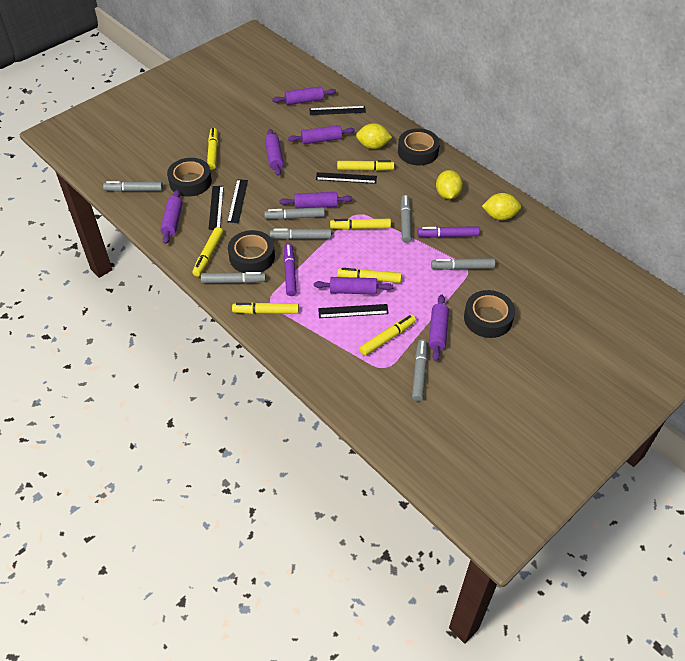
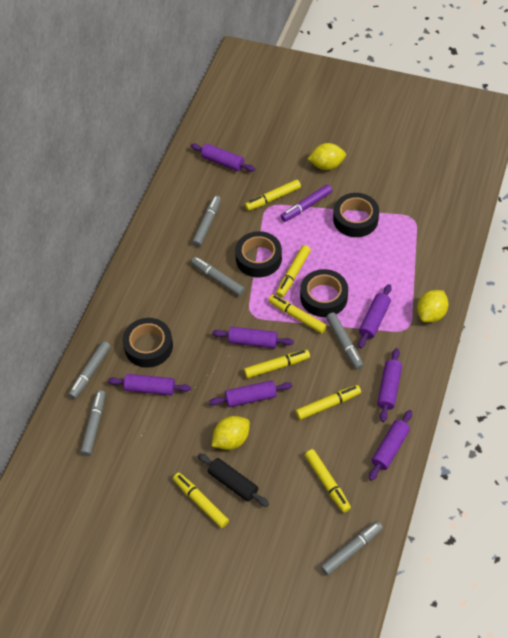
black rolling pin: 0 -> 1
black ruler: 5 -> 0
grey marker: 7 -> 6
purple marker: 2 -> 1

